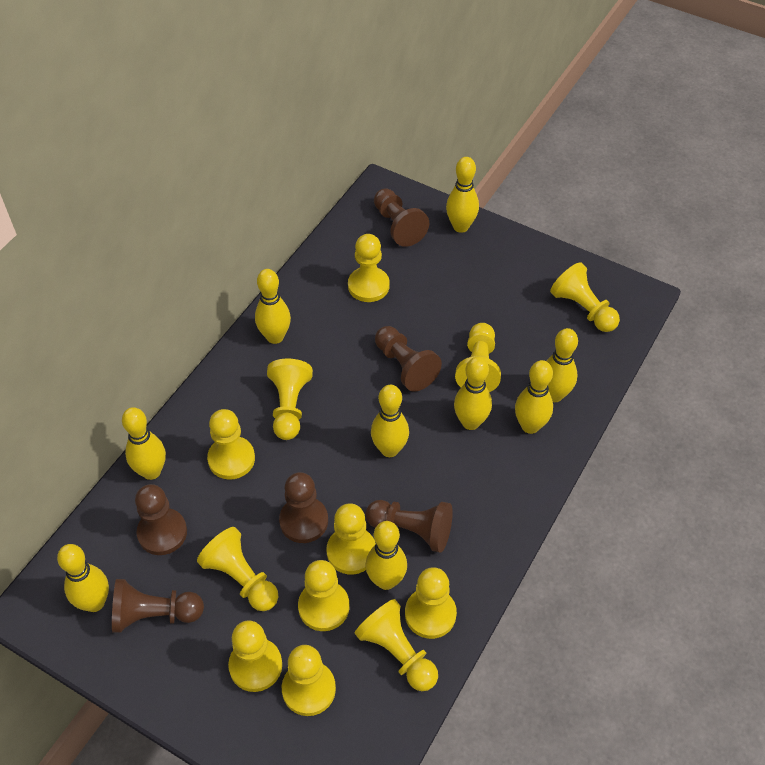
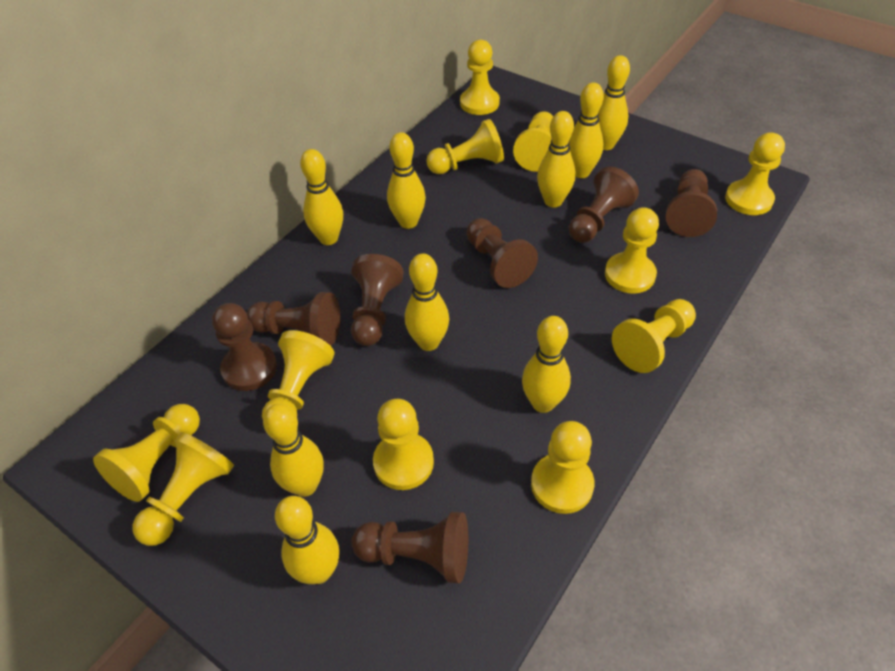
brown pawn: 6 -> 7
yellow pawn: 12 -> 11

